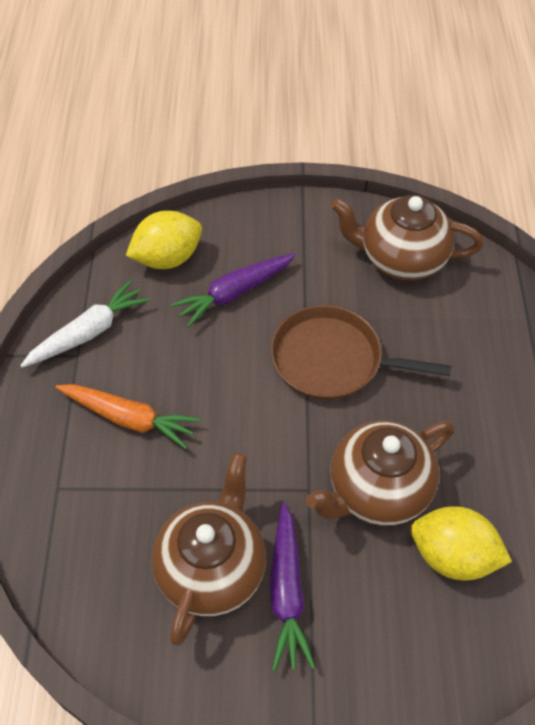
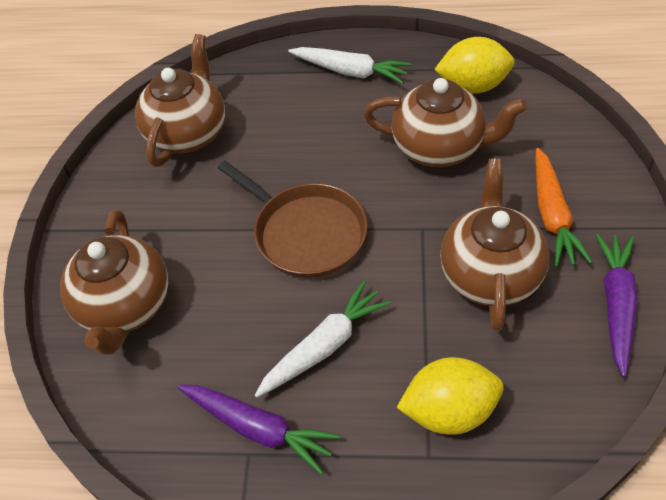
brown teapot: 3 -> 4
white carrot: 1 -> 2

